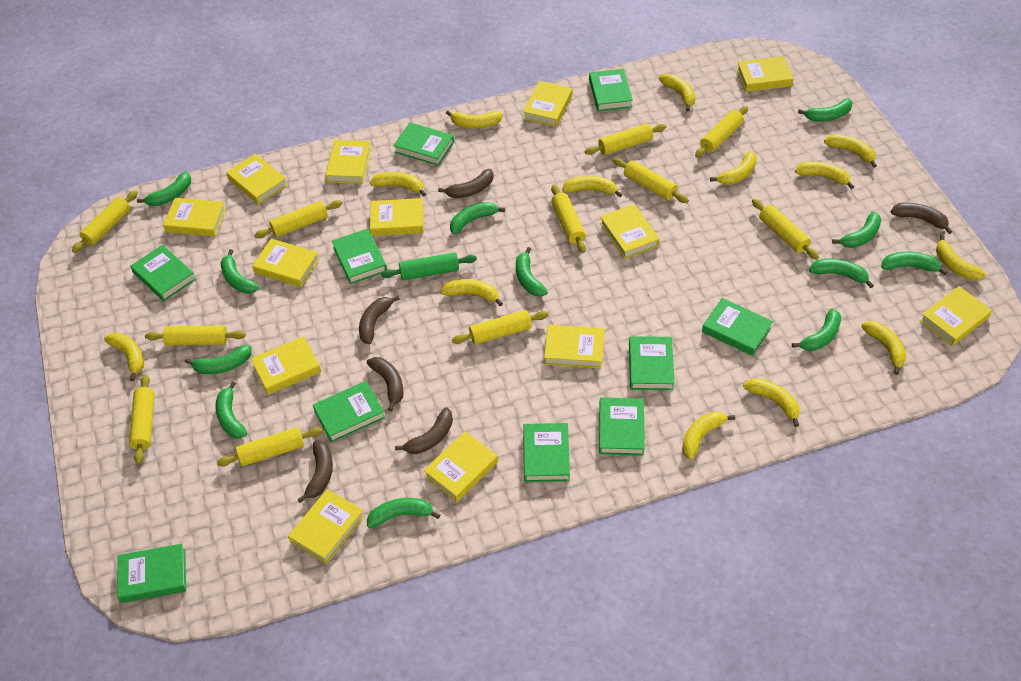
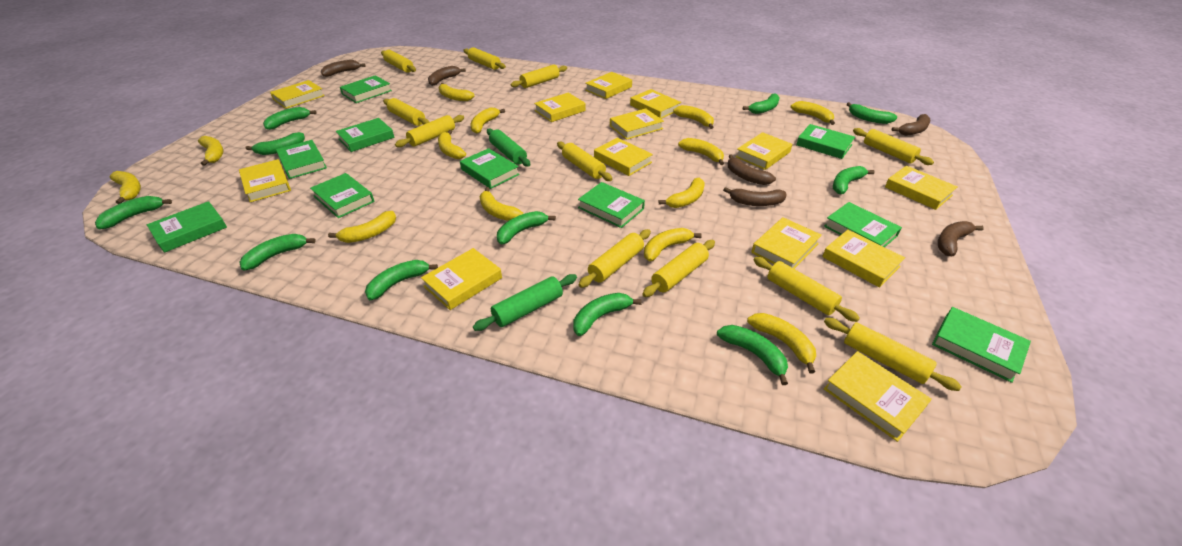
green banana: 12 -> 11
green rolling pin: 1 -> 2

